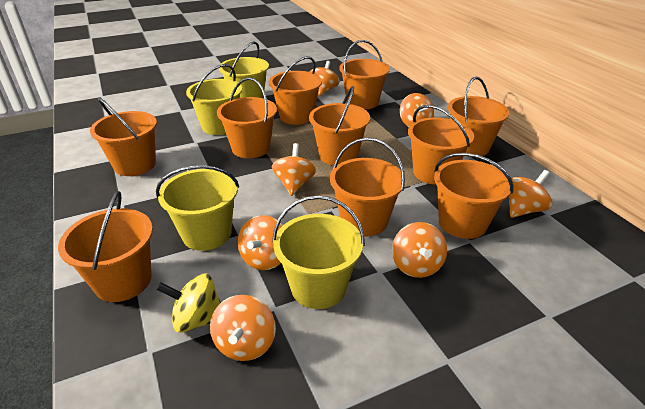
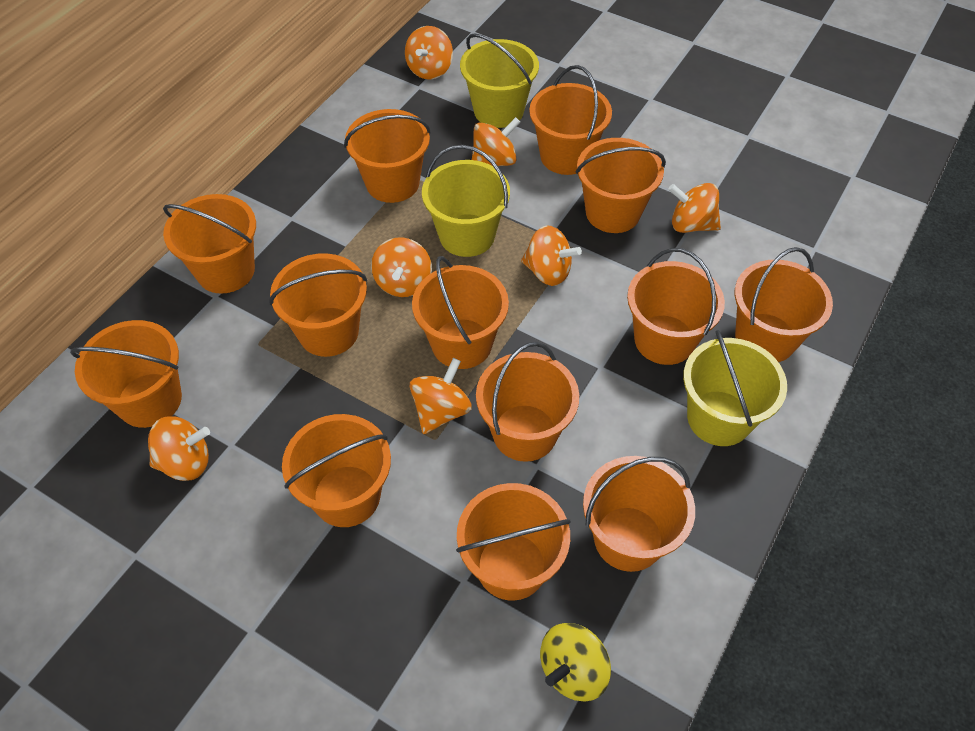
orange bucket: 10 -> 13
yellow bucket: 4 -> 3

